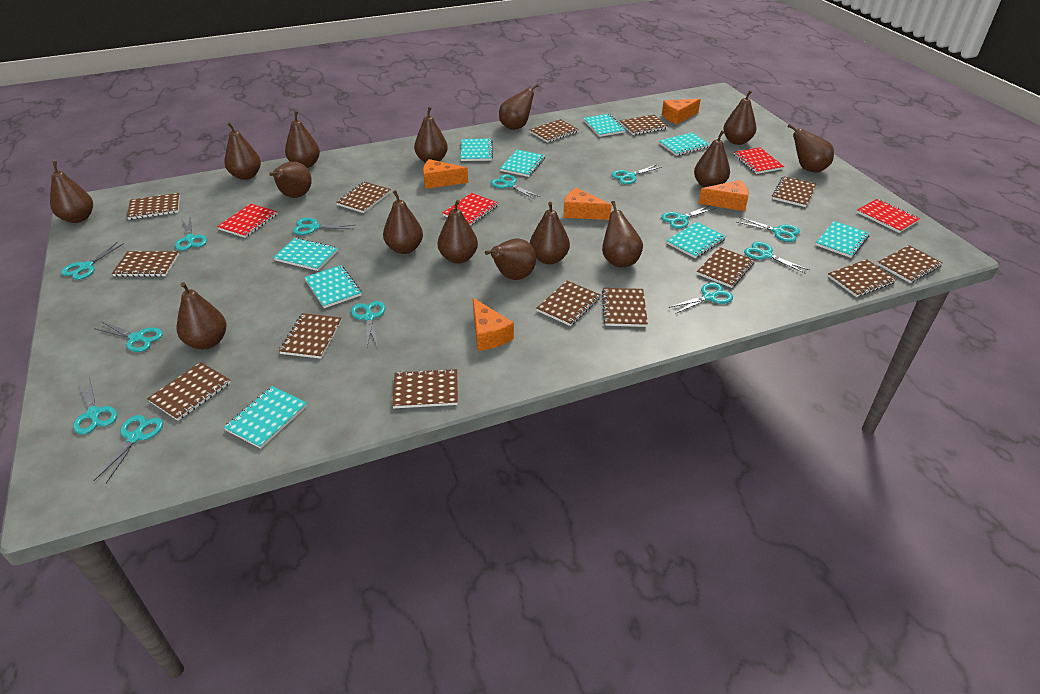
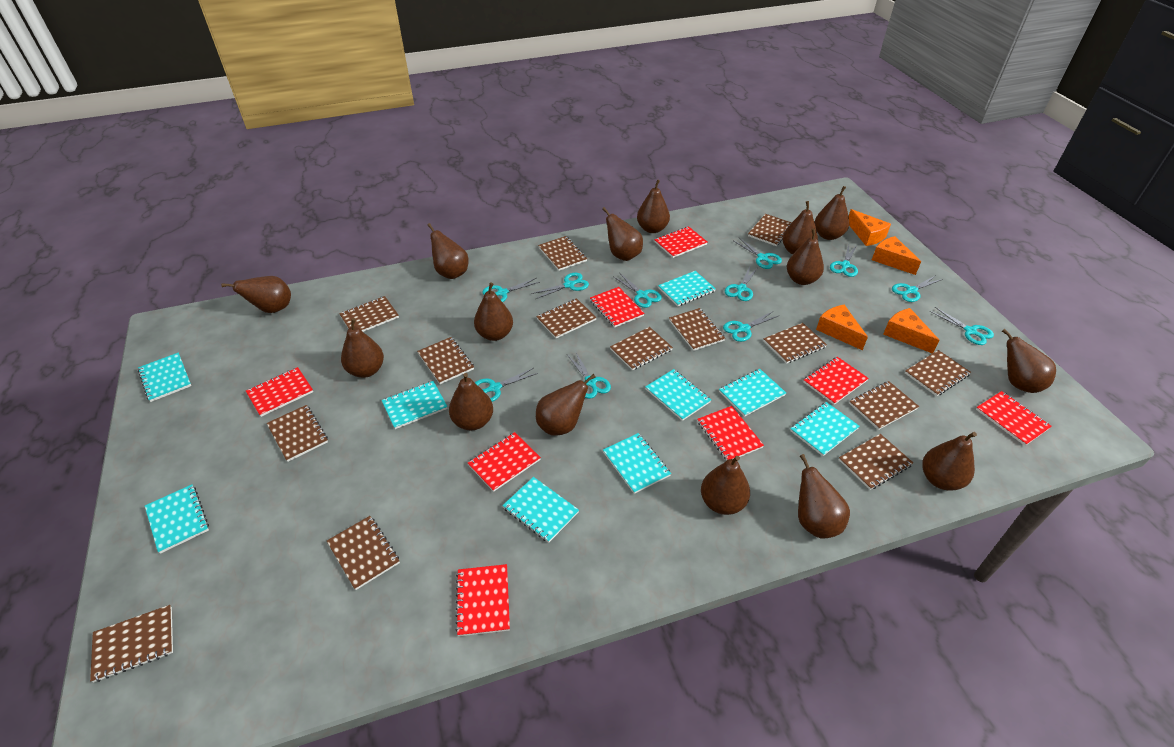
orange cheese: 5 -> 4
red notebook: 4 -> 8
turquoise scissors: 13 -> 11

